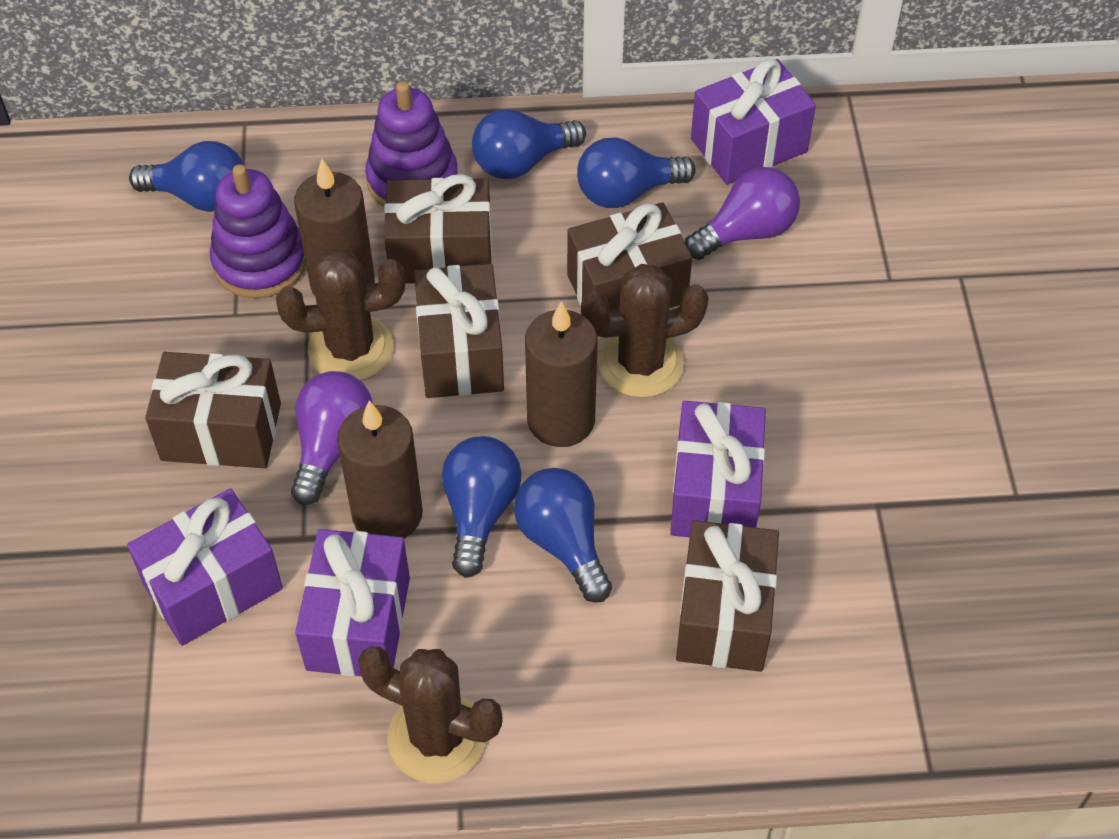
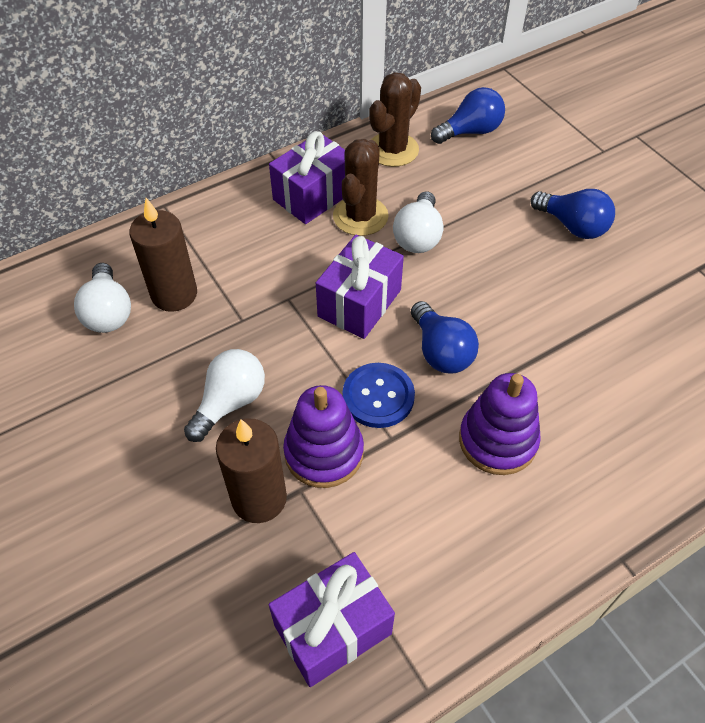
blue button: 0 -> 1
blue light bulb: 5 -> 3
brown cactus: 3 -> 2
brown candle: 3 -> 2
brown gift: 5 -> 0
purple gift: 4 -> 3
purple light bulb: 2 -> 0
white light bulb: 0 -> 3

